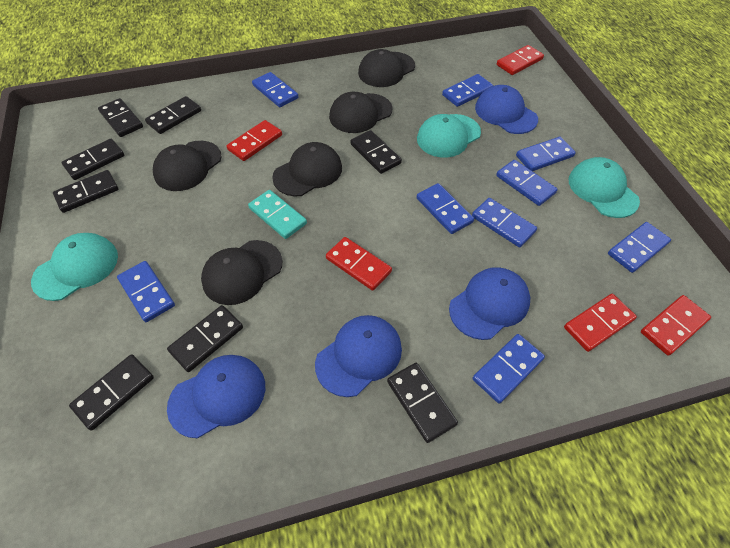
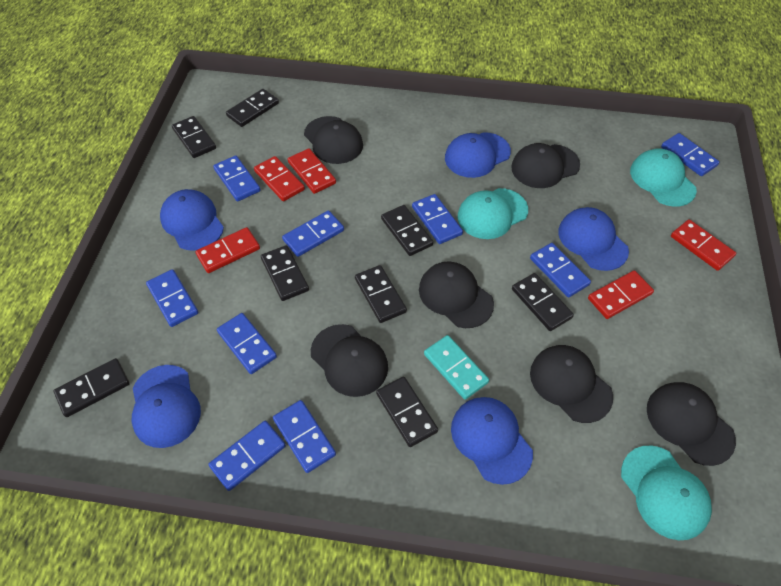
black cap: 5 -> 6
blue cap: 4 -> 5

